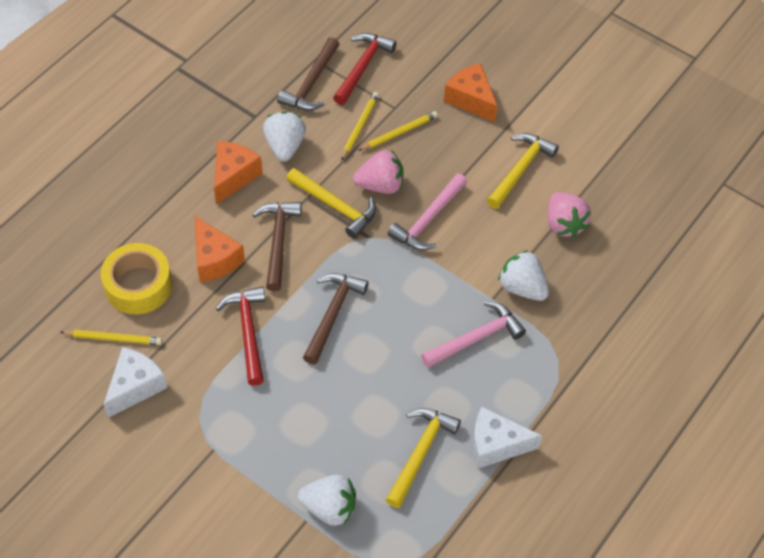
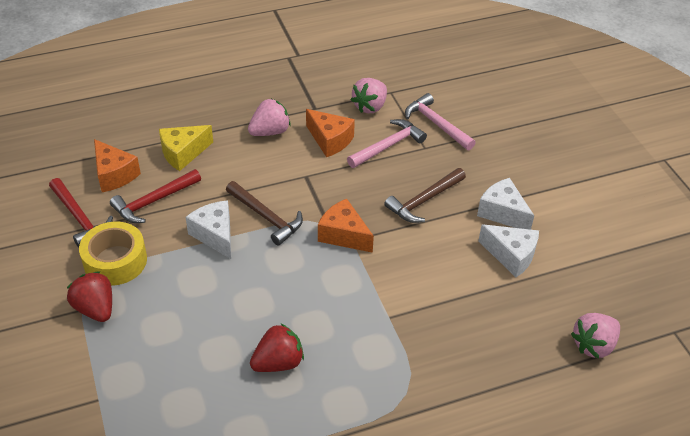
brown hammer: 3 -> 2
pink strawberry: 2 -> 3
red strawberry: 0 -> 2
white cheese: 2 -> 3
white strawberry: 3 -> 0
yellow cheese: 0 -> 1
yellow hammer: 3 -> 0
yellow pencil: 3 -> 0

